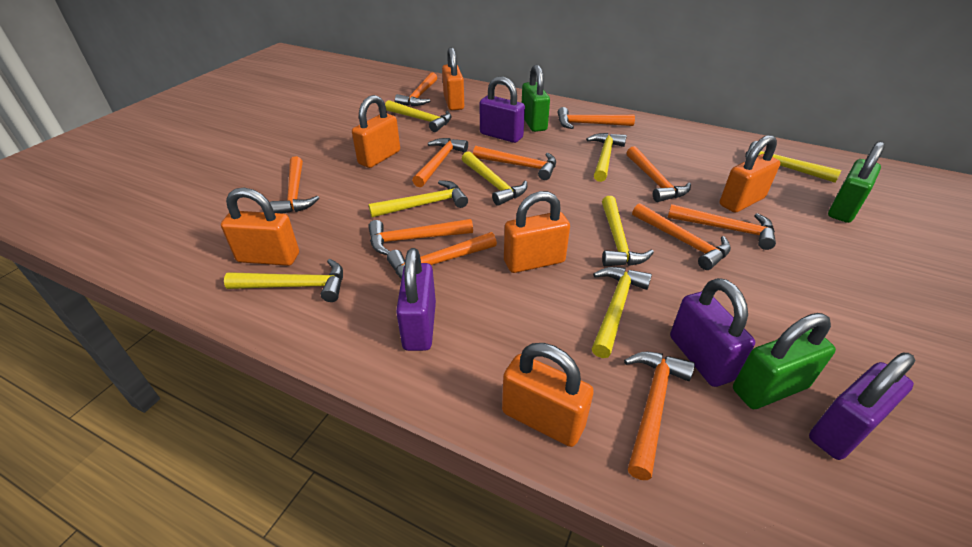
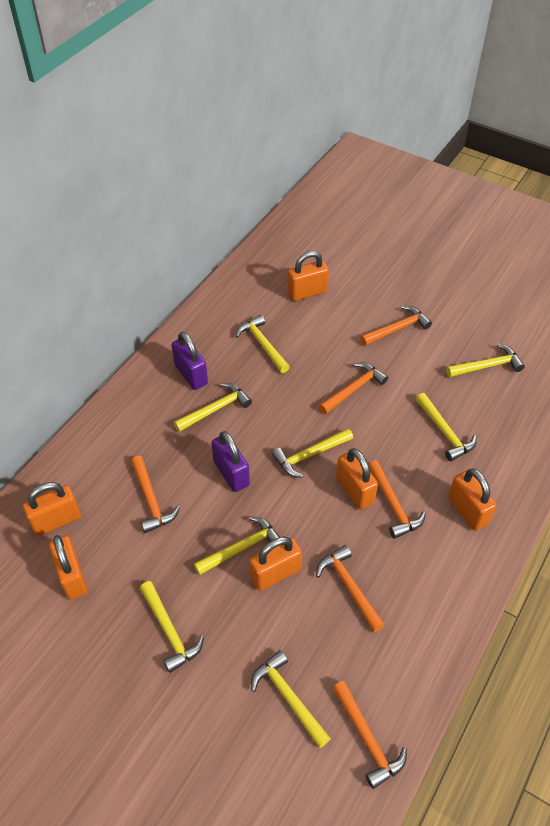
green padlock: 3 -> 0
orange hammer: 11 -> 6
purple padlock: 4 -> 2

